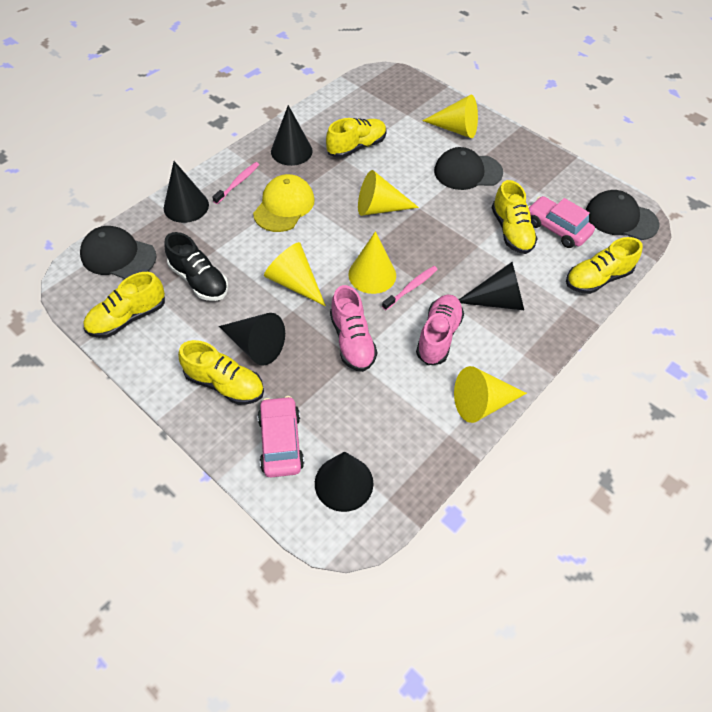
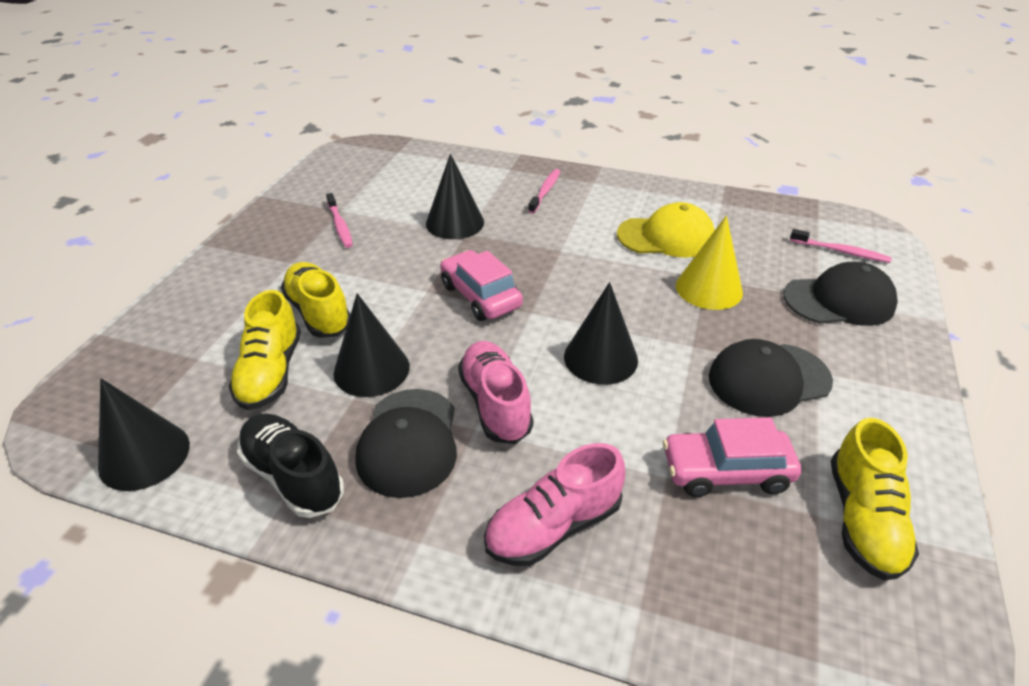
black cone: 5 -> 4
pink toothbrush: 2 -> 3
yellow cone: 5 -> 1
yellow shoe: 5 -> 3

